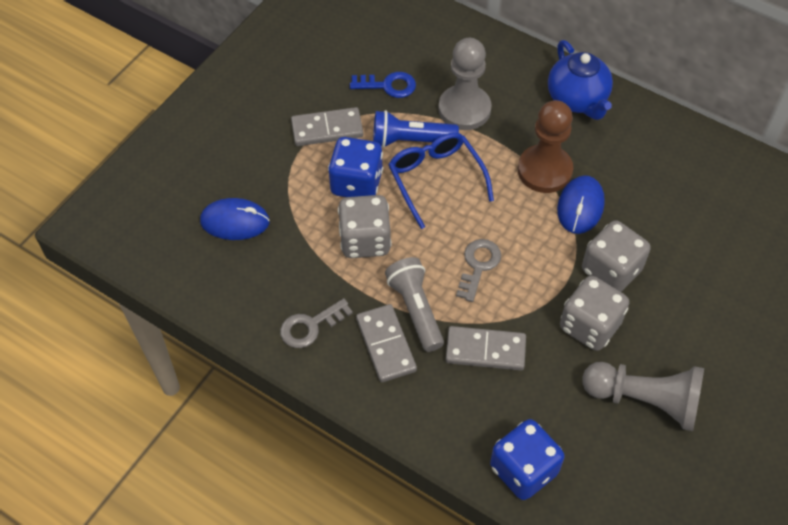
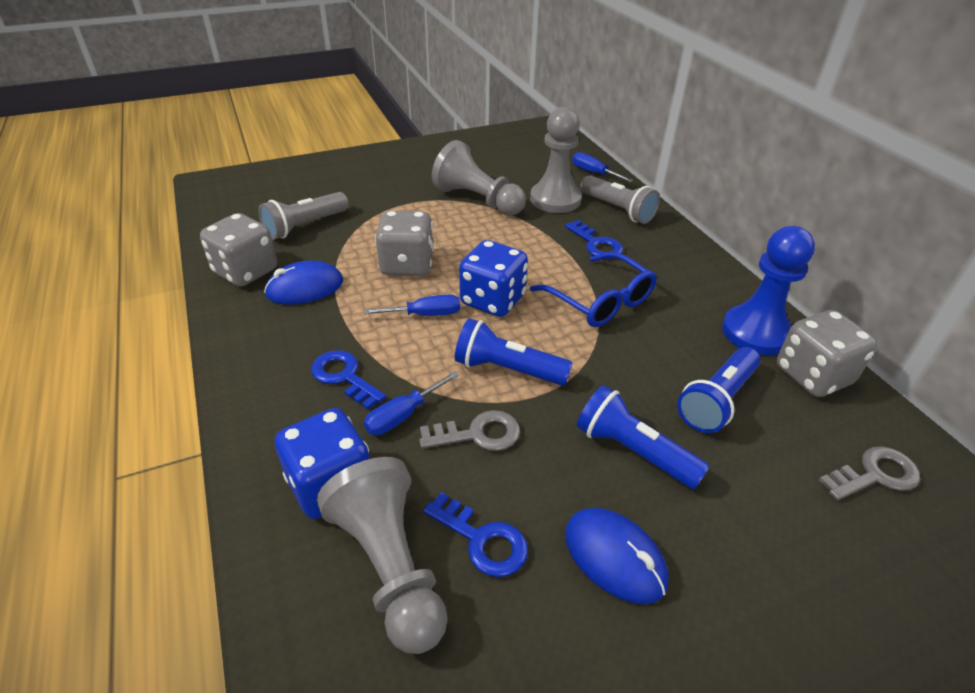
blue flashlight: 1 -> 3
blue key: 1 -> 3
blue pawn: 0 -> 1
blue screwdriver: 0 -> 3
blue teapot: 1 -> 0
brown pawn: 1 -> 0
grey domino: 3 -> 0
grey flashlight: 1 -> 2
grey pawn: 2 -> 3

